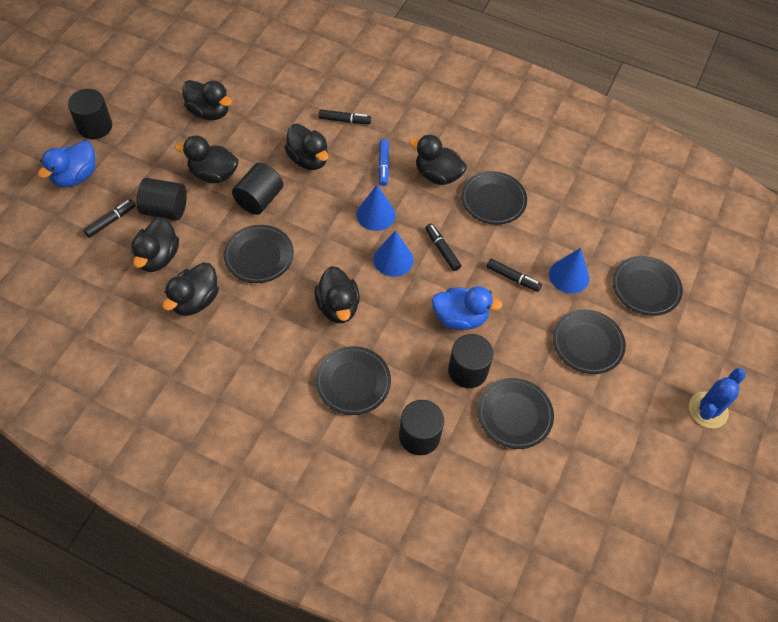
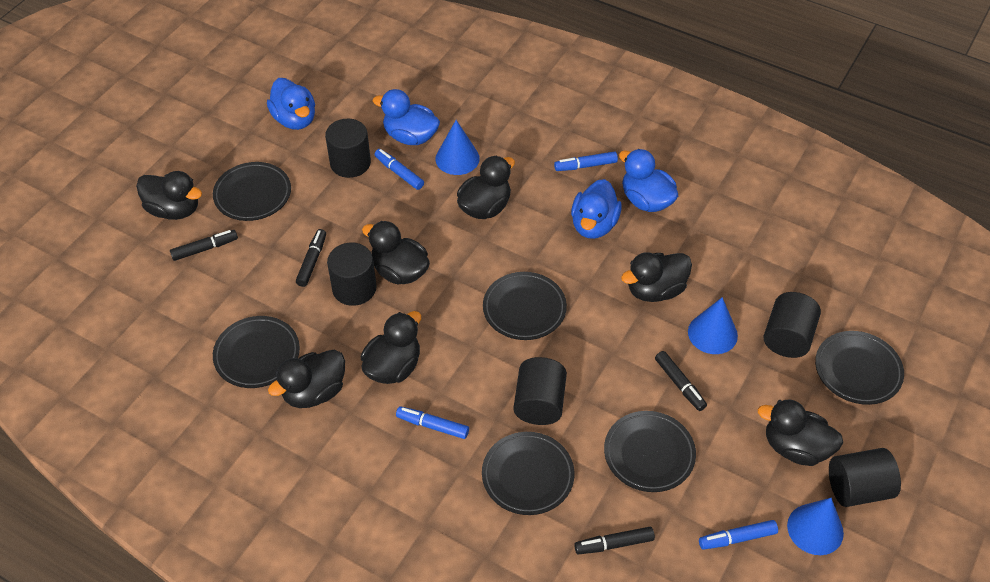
blue cactus: 1 -> 0
blue duck: 2 -> 4
blue marker: 1 -> 4

